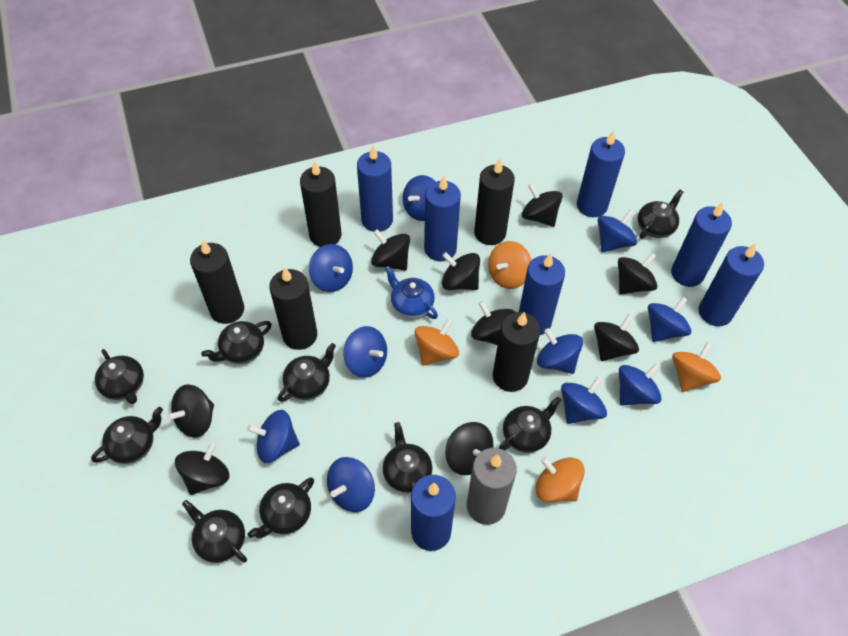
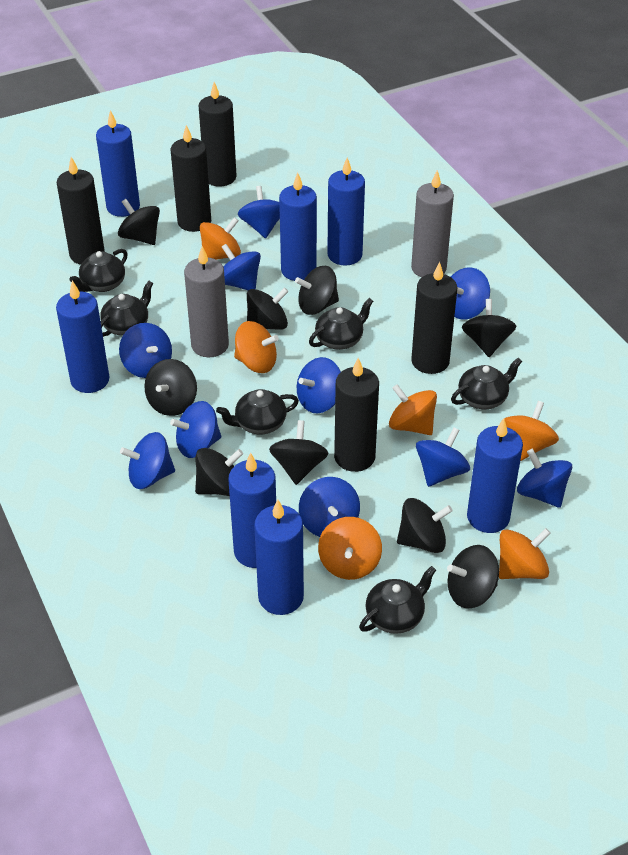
black teapot: 9 -> 6
blue teapot: 1 -> 0
grey candle: 1 -> 2
orange spinning top: 4 -> 6

